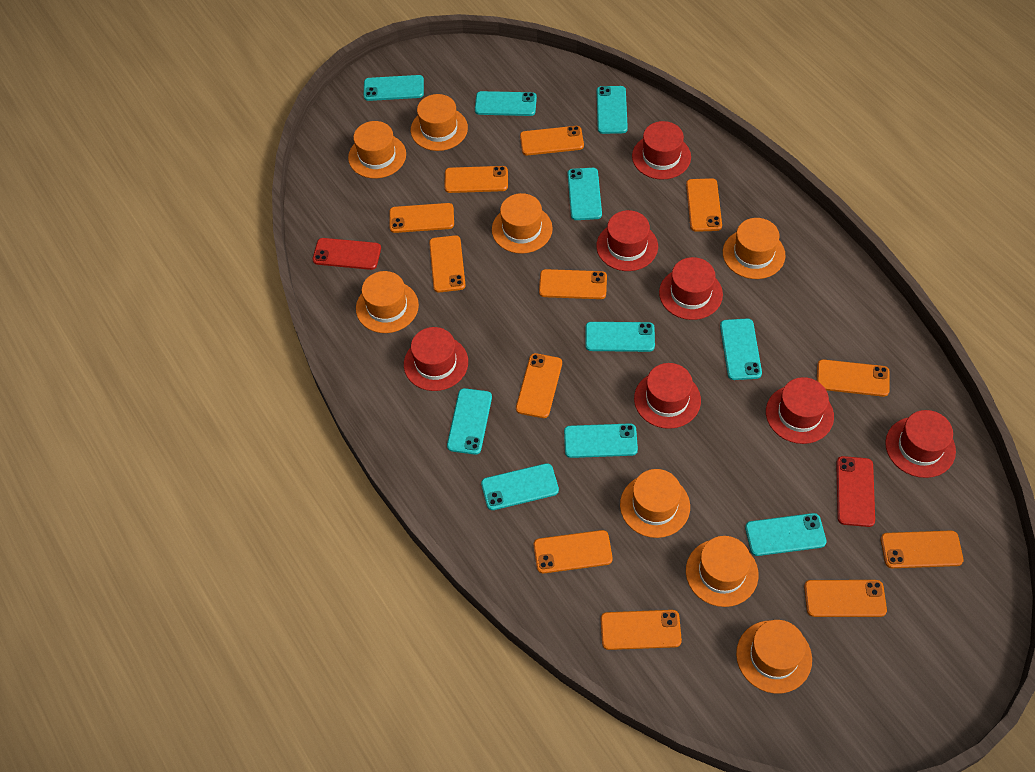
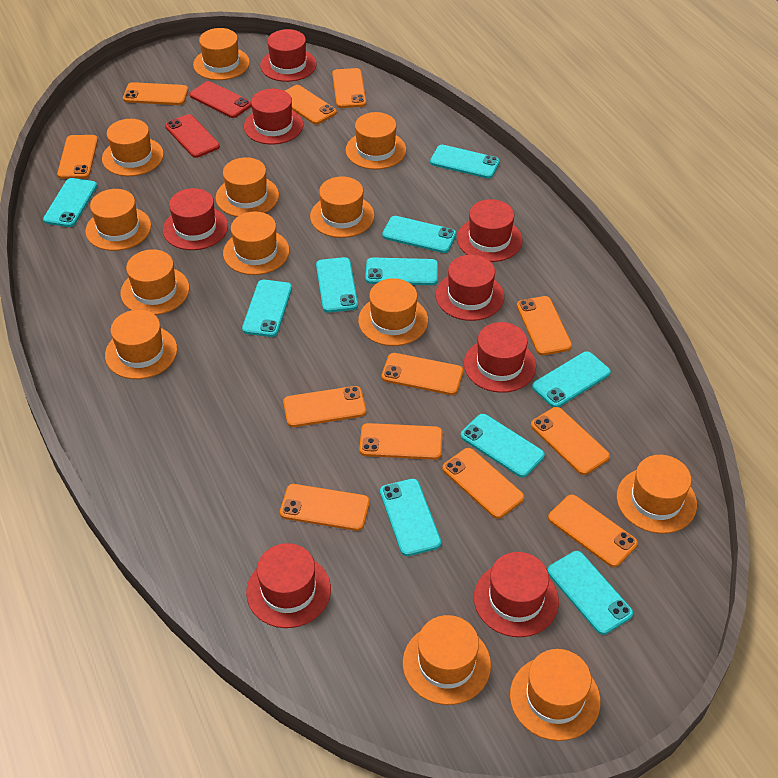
orange hat: 8 -> 13
red hat: 7 -> 8

